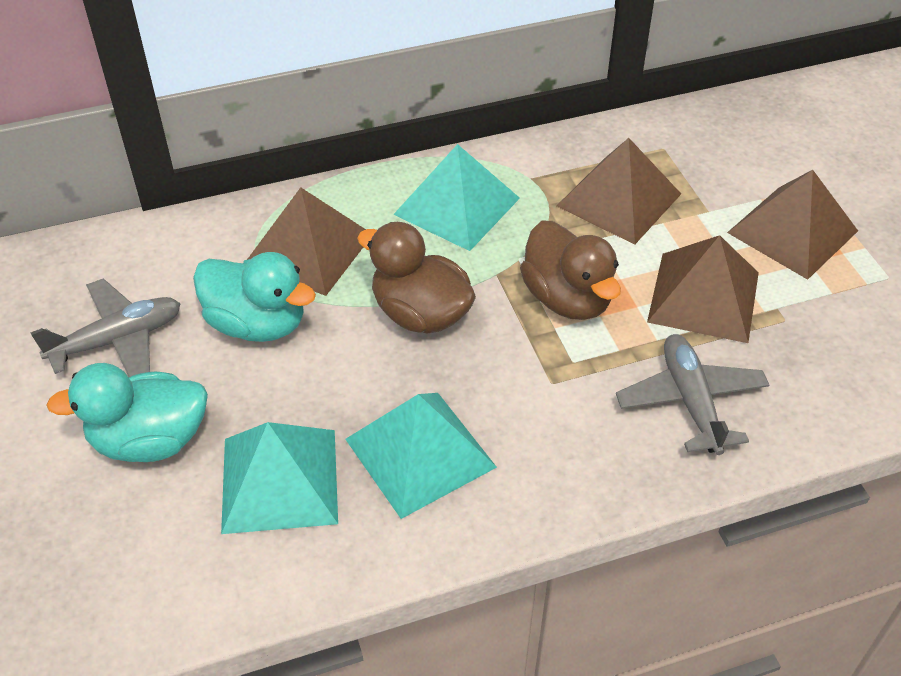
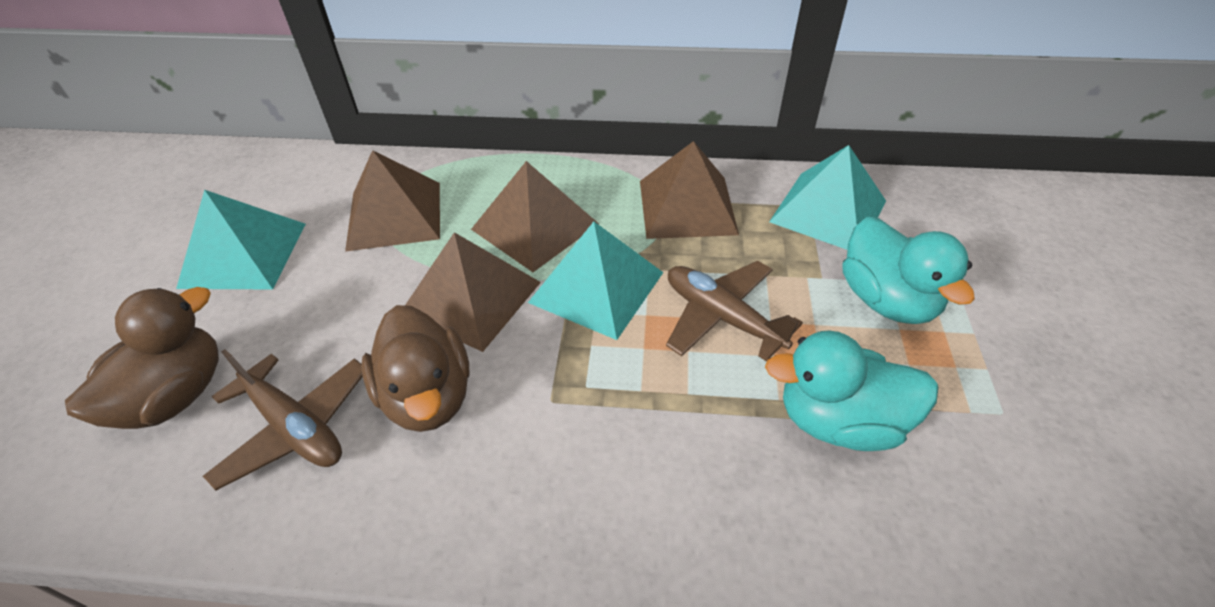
brown plane: 0 -> 2
grey plane: 2 -> 0

